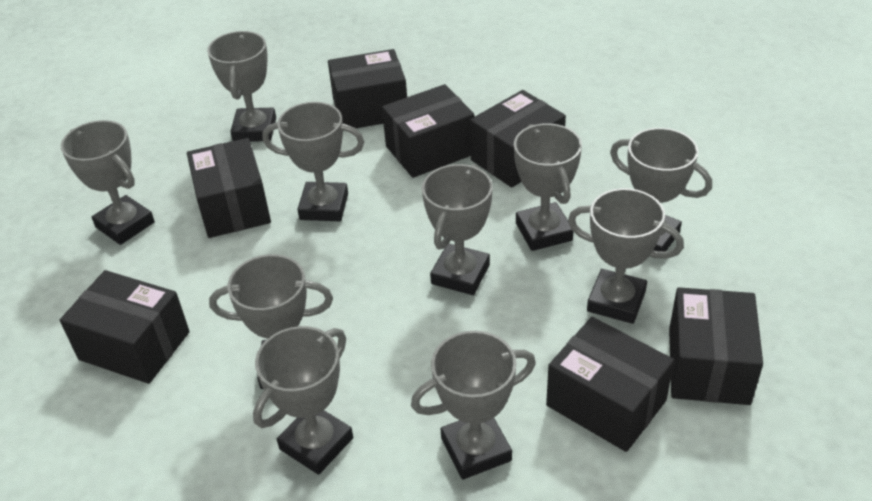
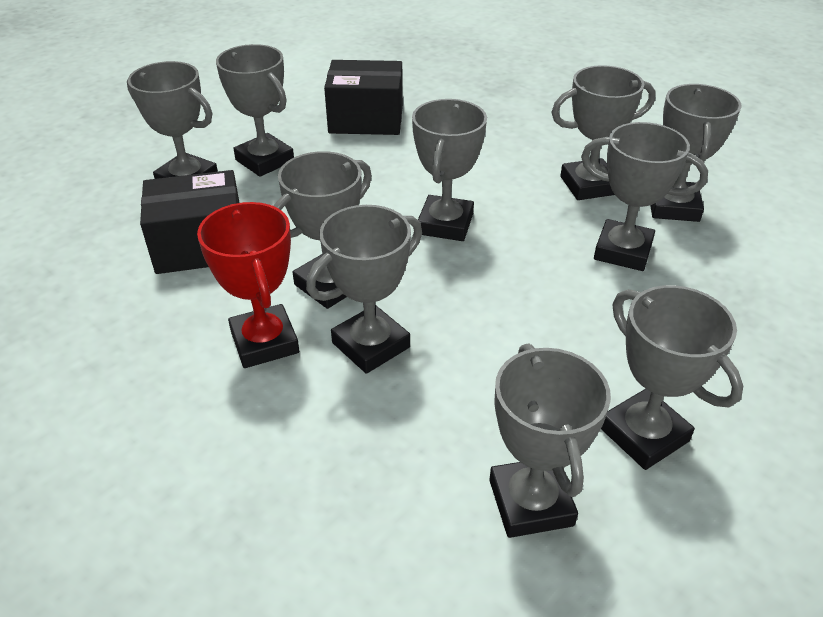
black box: 7 -> 2
red trophy: 0 -> 1

